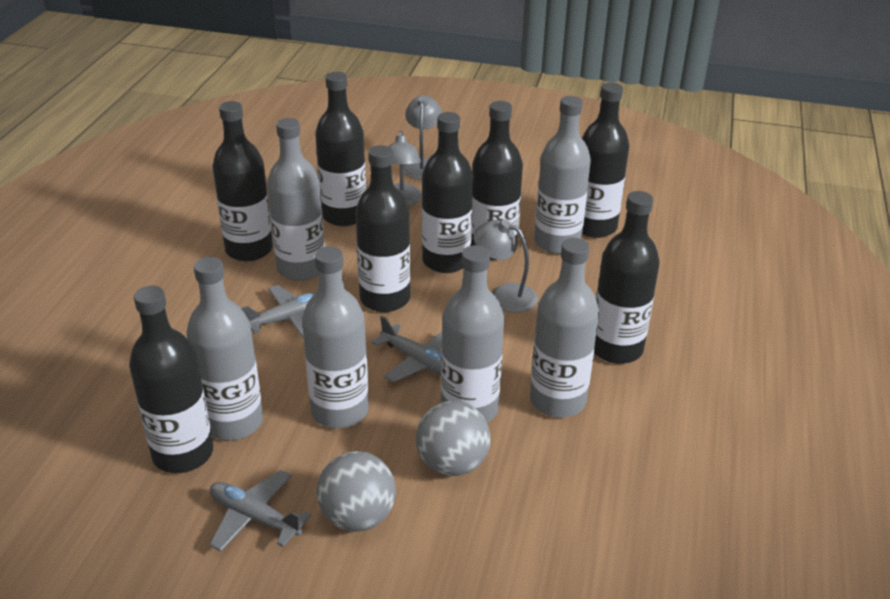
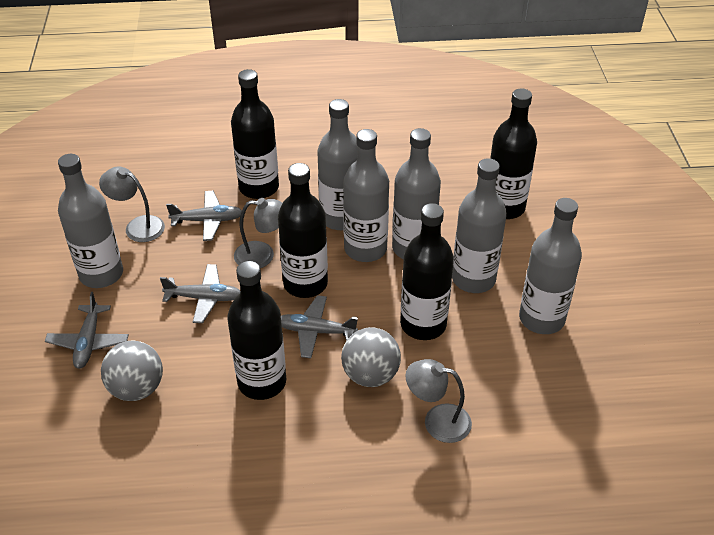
black bottle: 8 -> 5
grey plane: 3 -> 4

